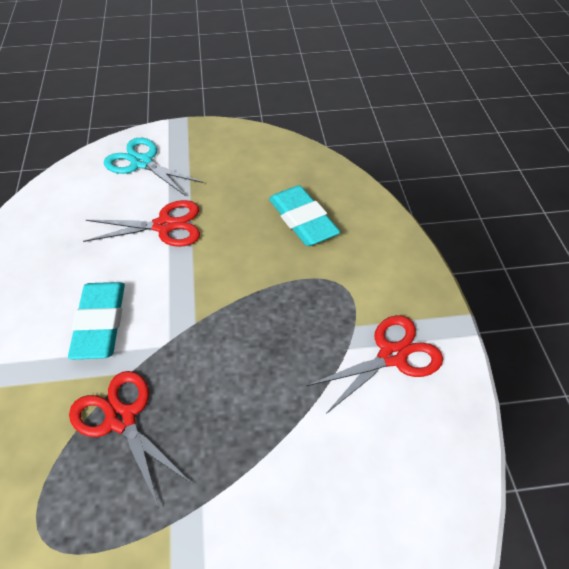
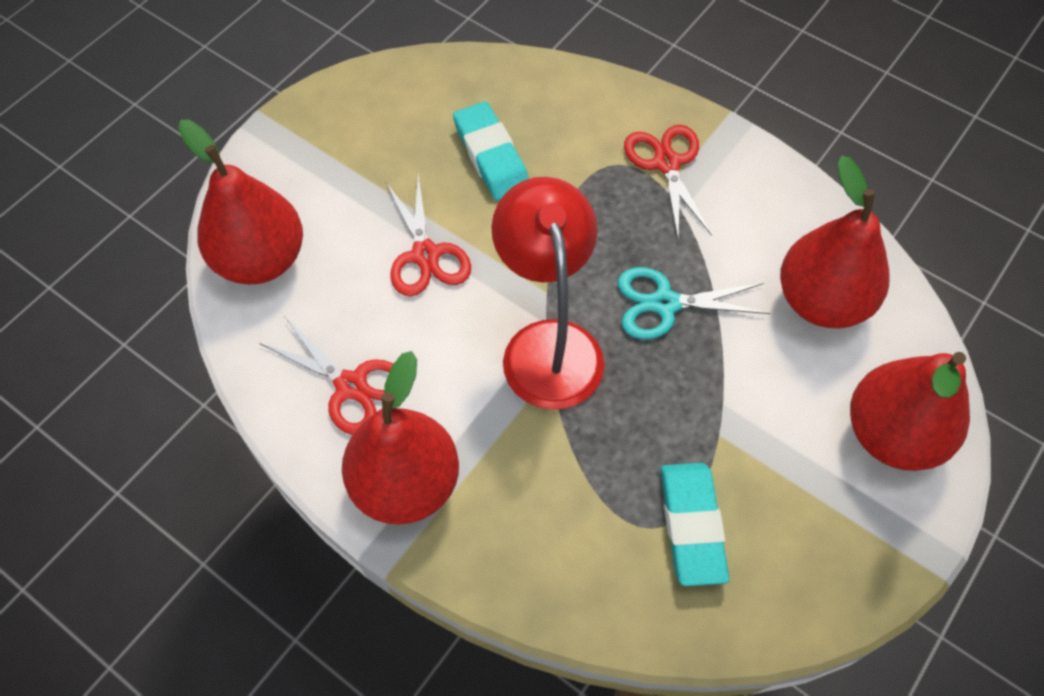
red lamp: 0 -> 1
red pear: 0 -> 4

